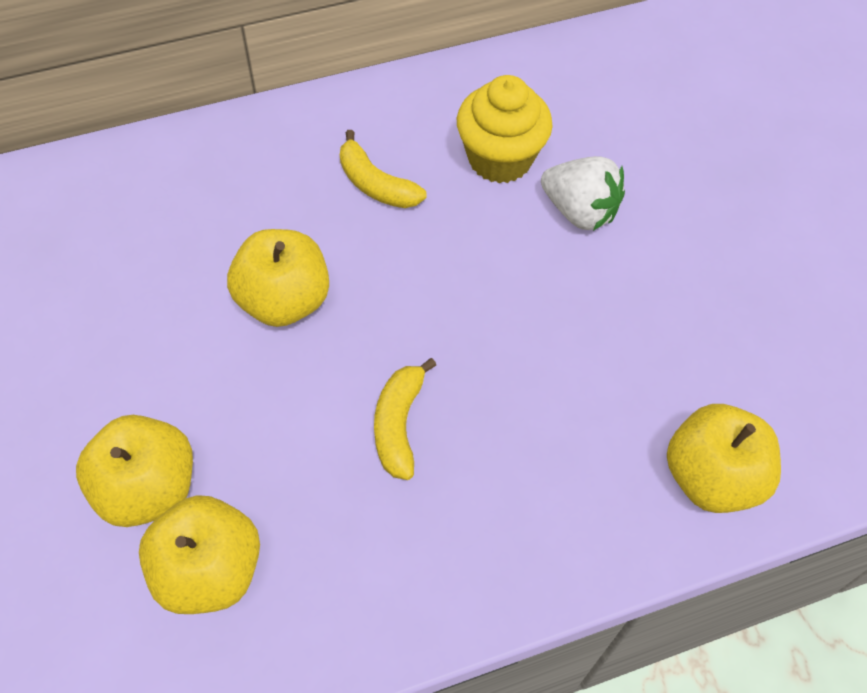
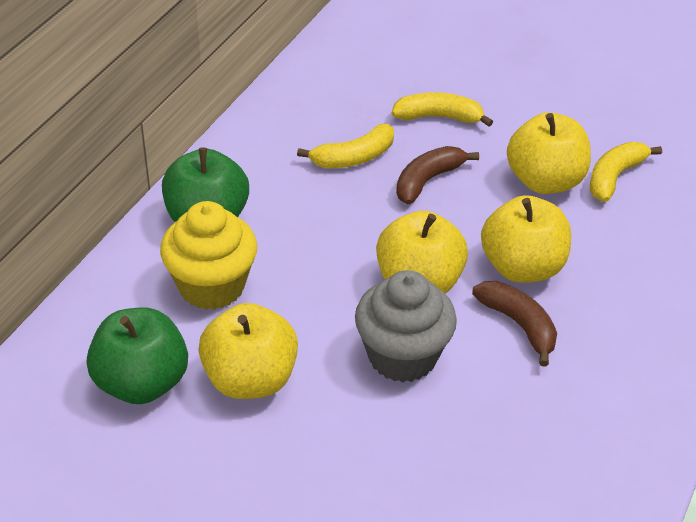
brown banana: 0 -> 2
green apple: 0 -> 2
grey cupcake: 0 -> 1
white strawberry: 1 -> 0
yellow banana: 2 -> 3

